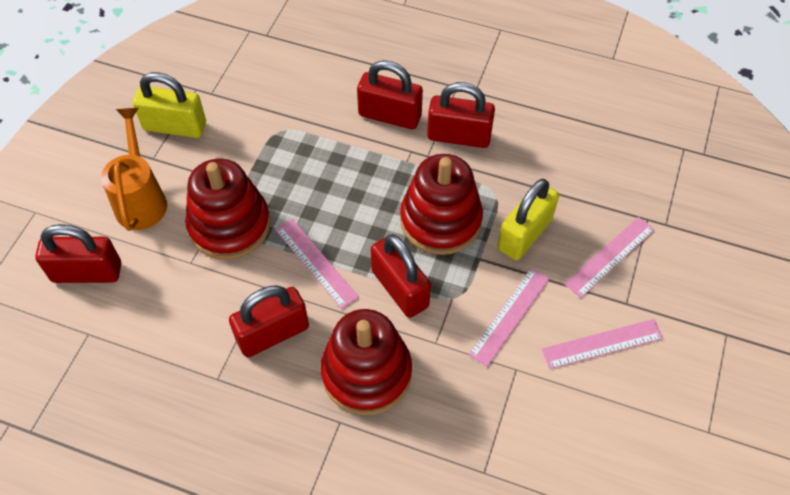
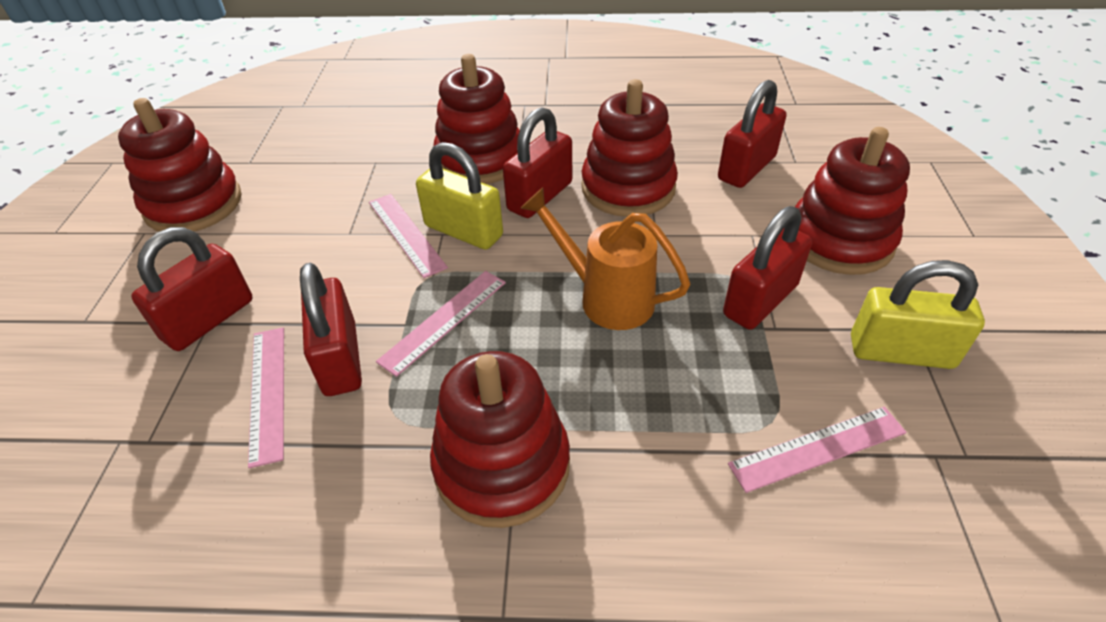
red stacking toy: 3 -> 5

